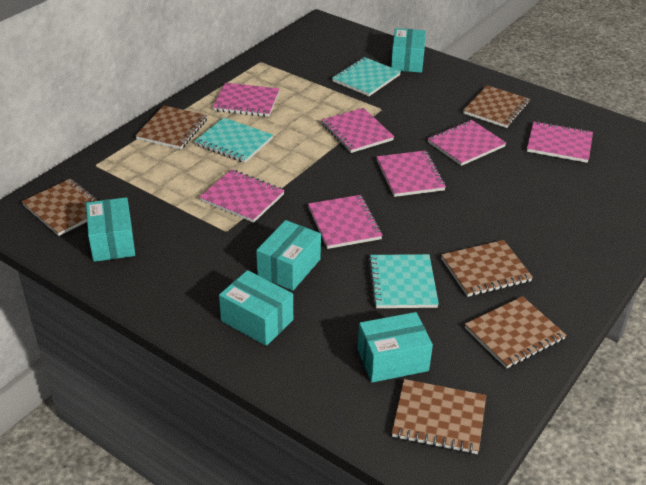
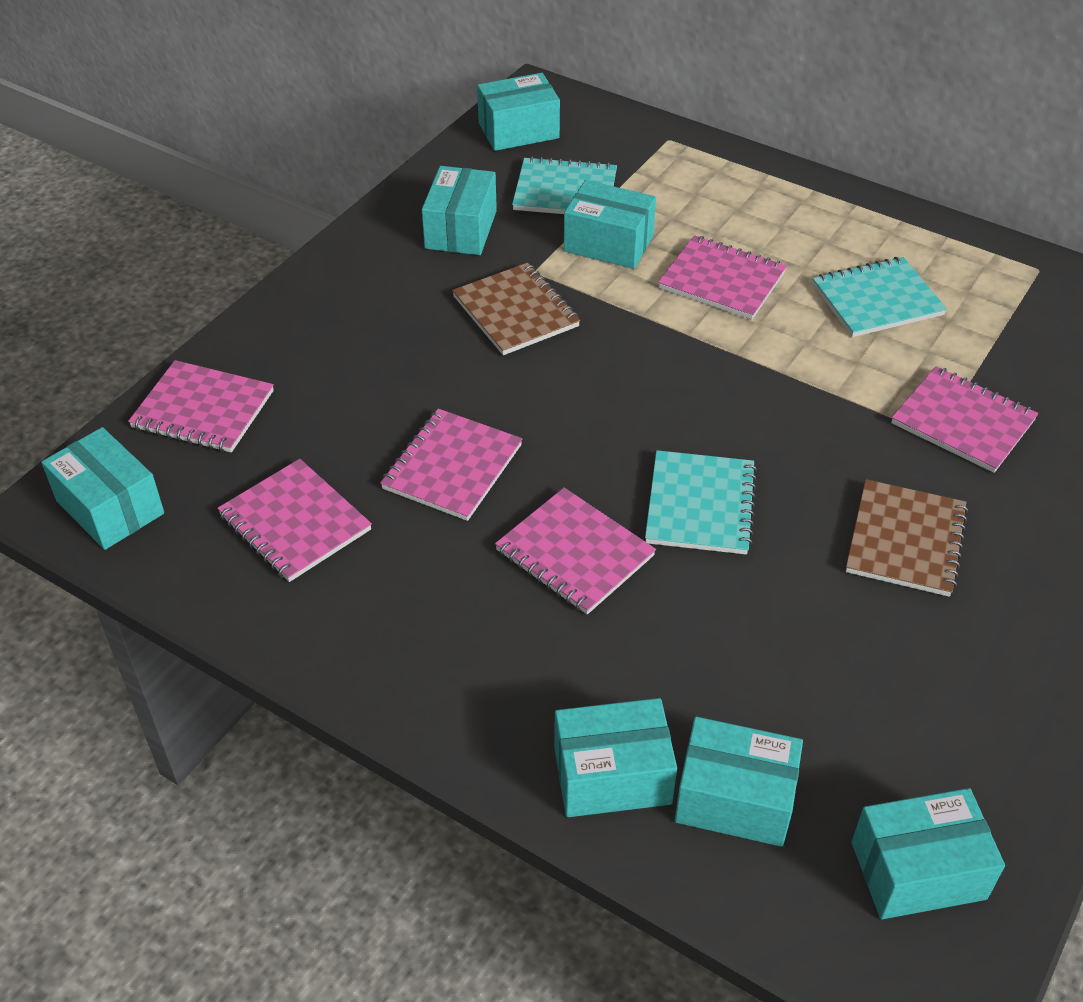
brown notebook: 6 -> 2
pink notebook: 7 -> 6
turquoise box: 5 -> 7

